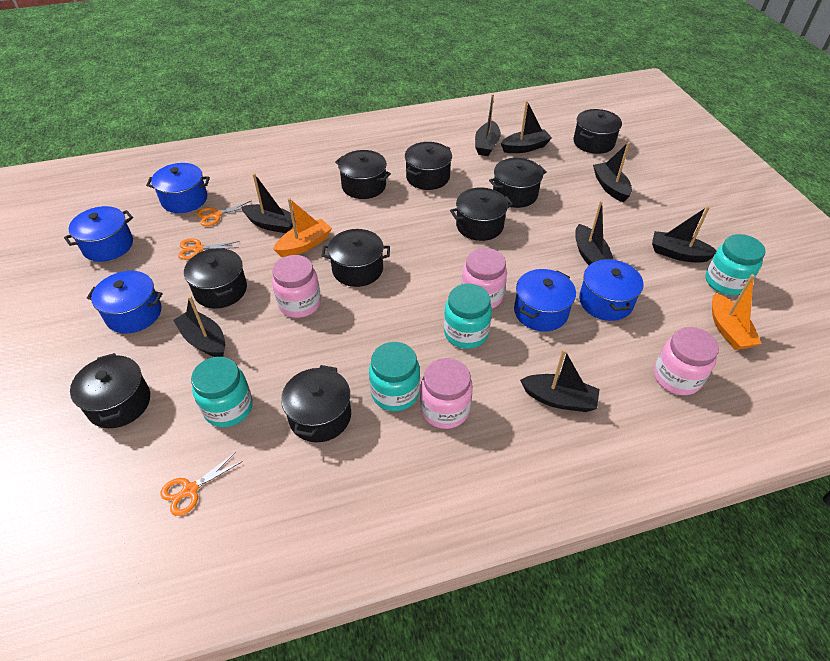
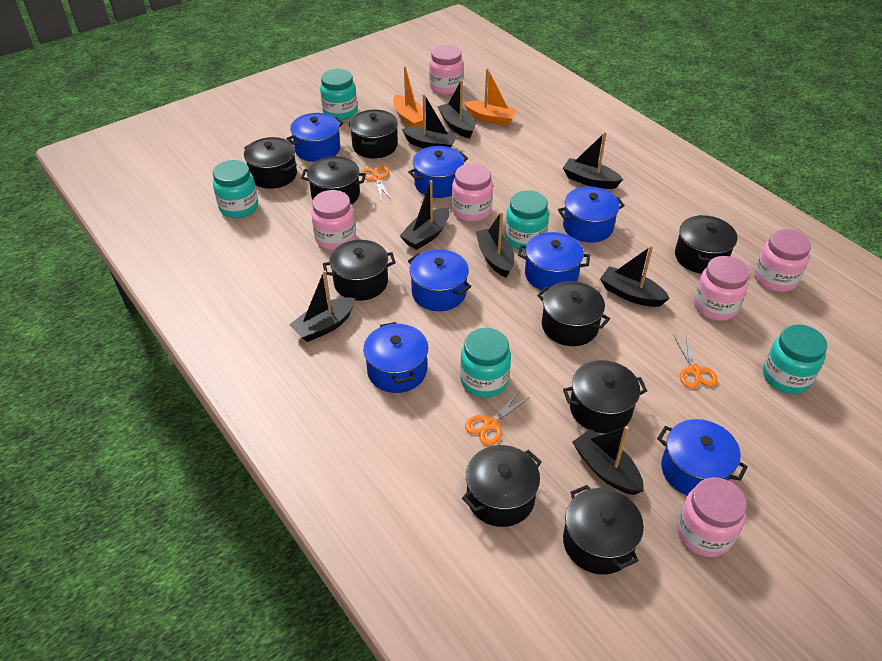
blue pot: 5 -> 7
pink jar: 4 -> 6
turquoise jar: 4 -> 5

